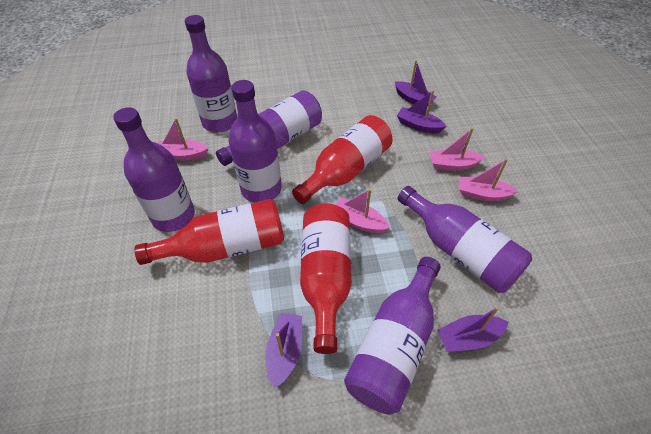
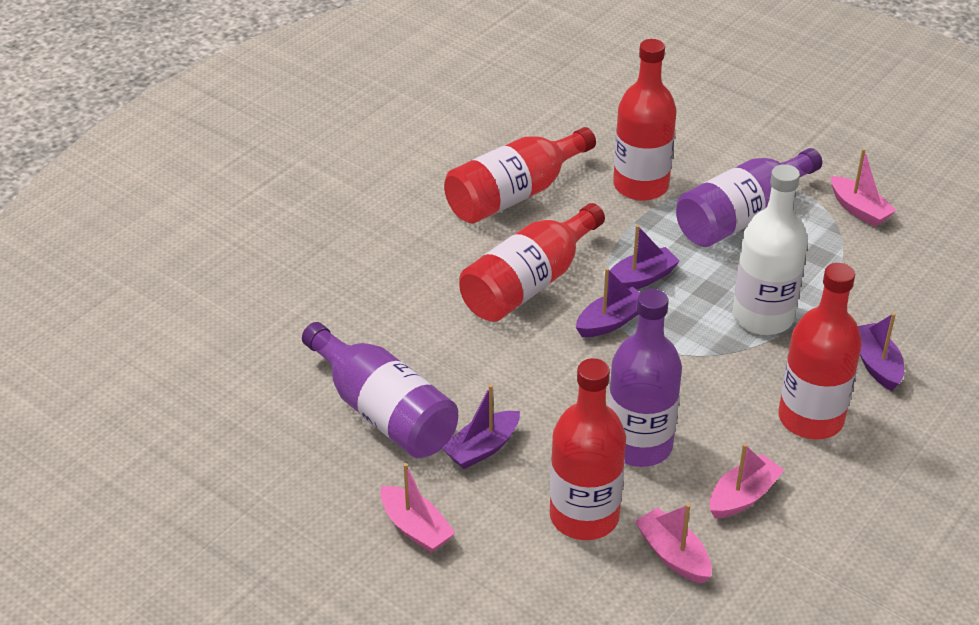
purple bottle: 6 -> 3
red bottle: 3 -> 5
white bottle: 0 -> 1

